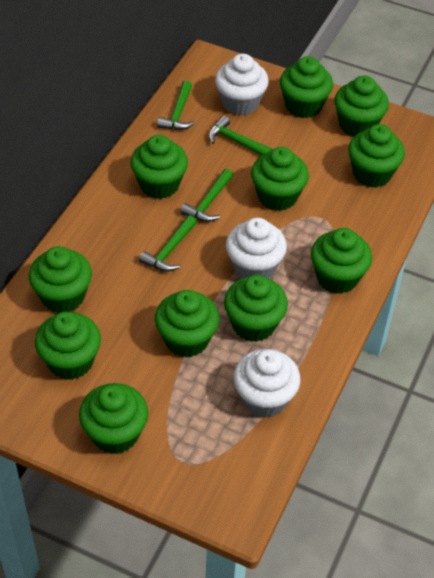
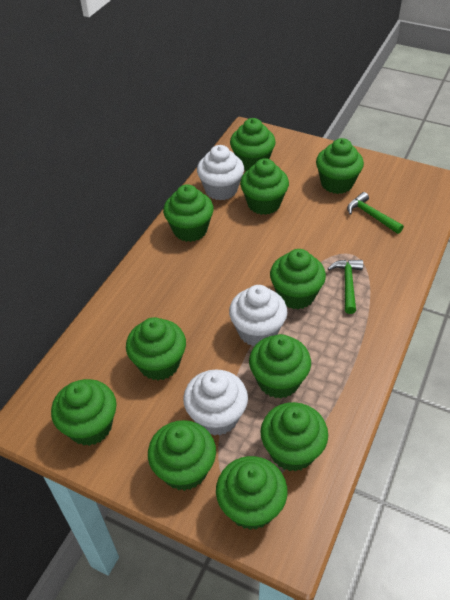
green hammer: 4 -> 2

